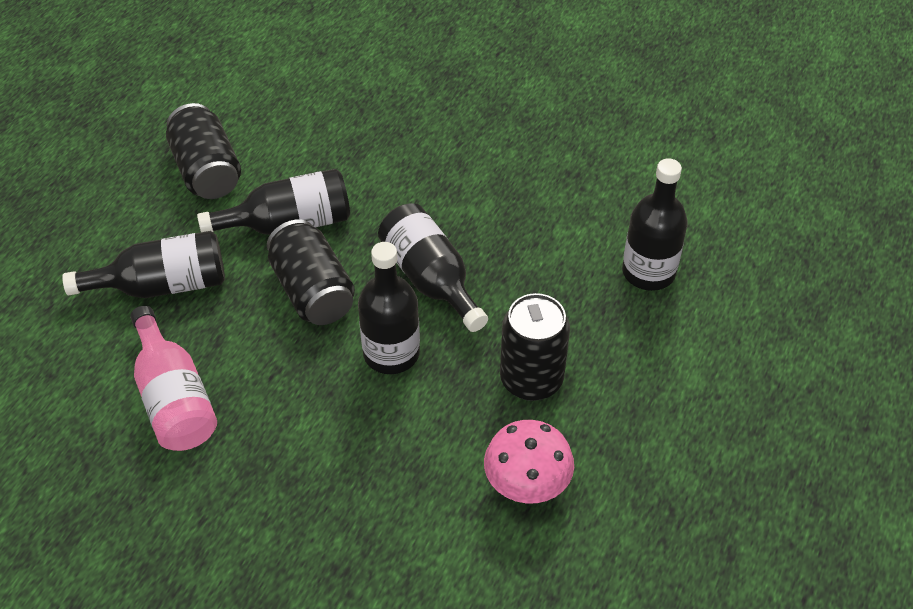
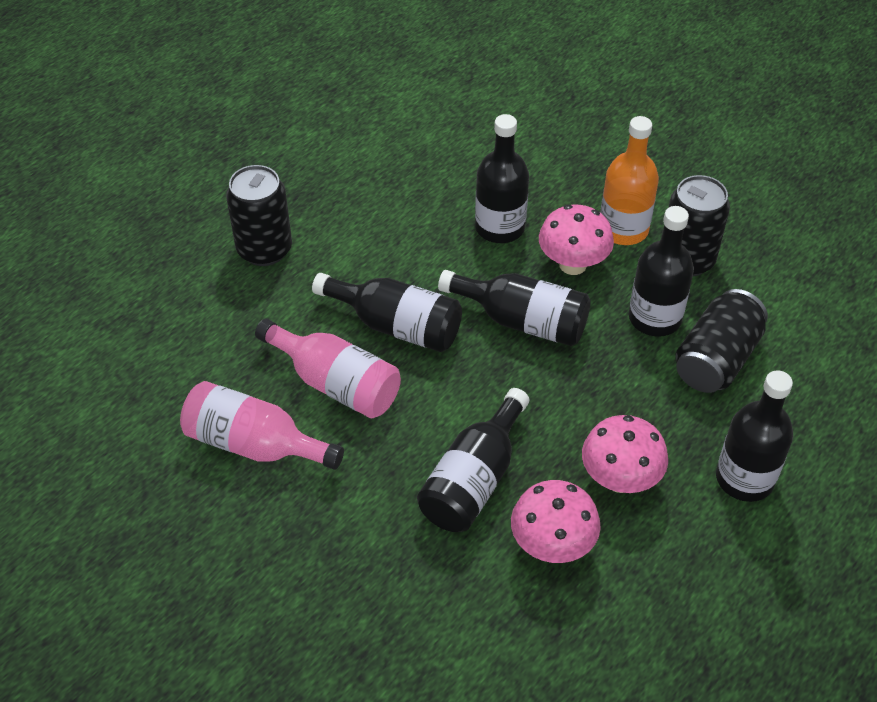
black bottle: 5 -> 6
orange bottle: 0 -> 1
pink bottle: 1 -> 2
pink mushroom: 1 -> 3

